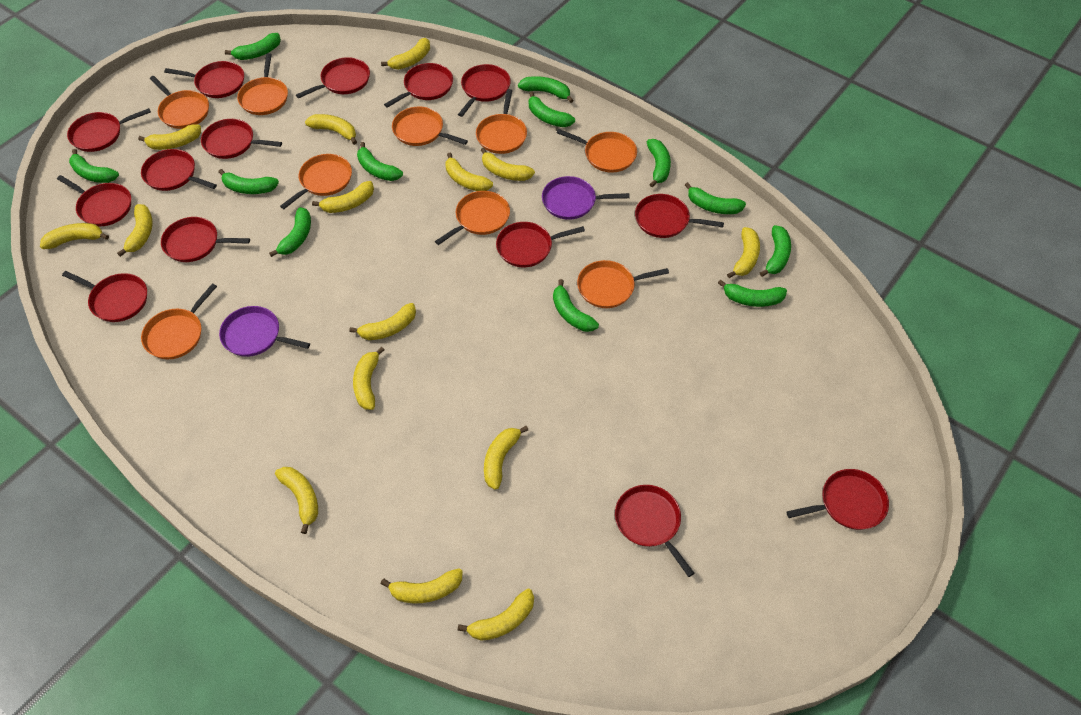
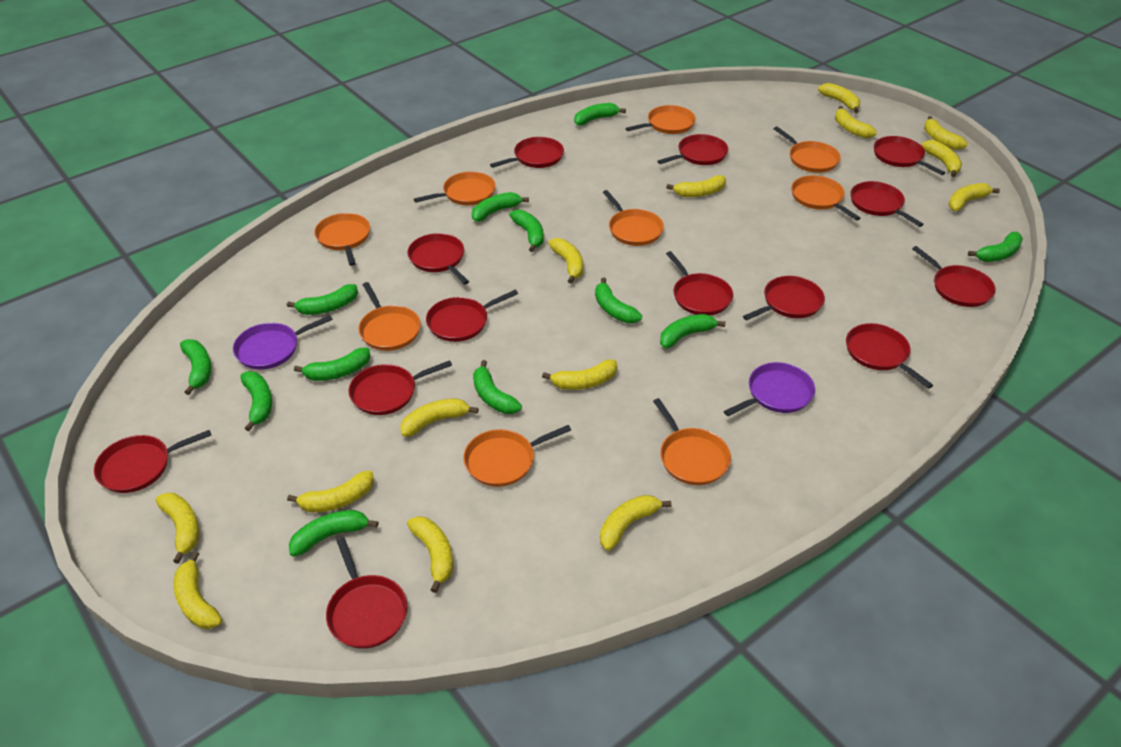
red pan: 14 -> 13
yellow banana: 15 -> 14

